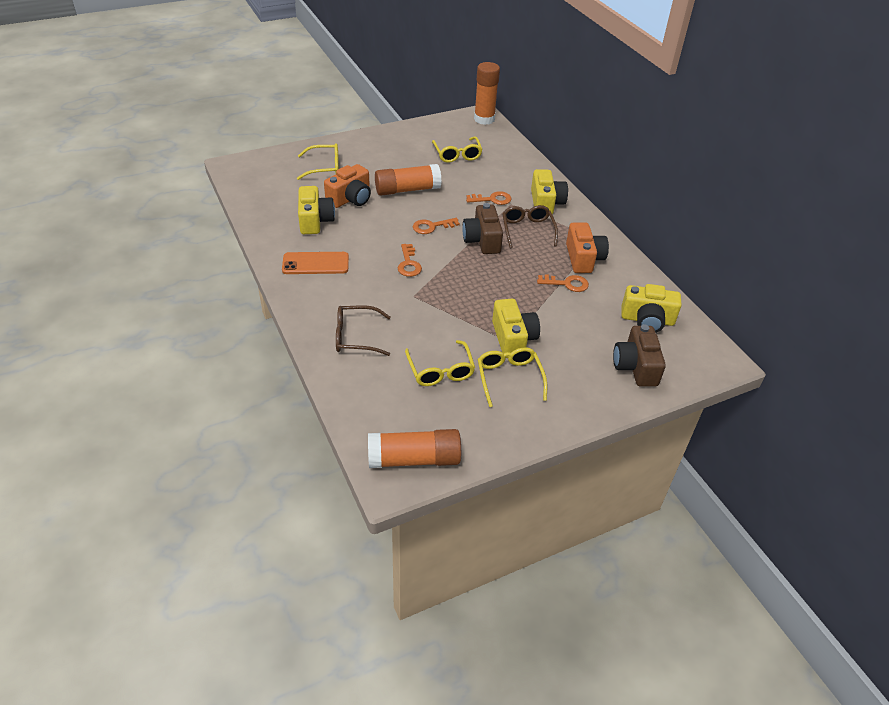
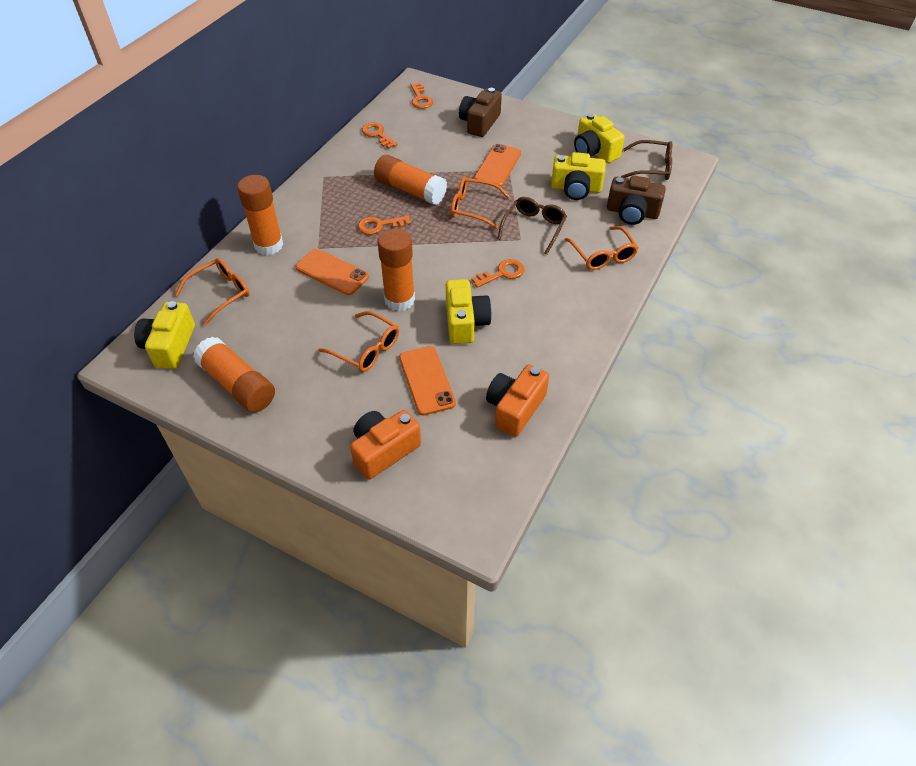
orange glasses: 0 -> 4
orange glue stick: 3 -> 4
orange phone: 1 -> 3
yellow glasses: 4 -> 0

